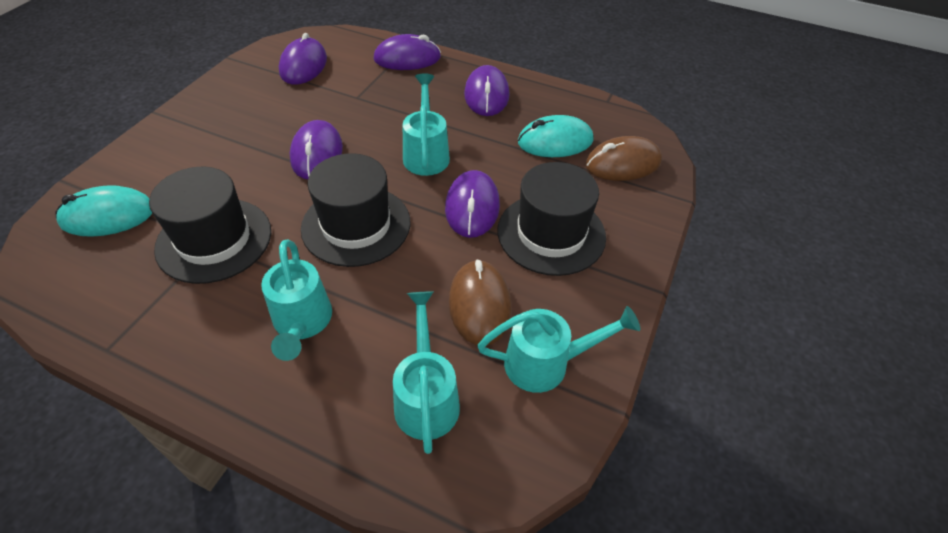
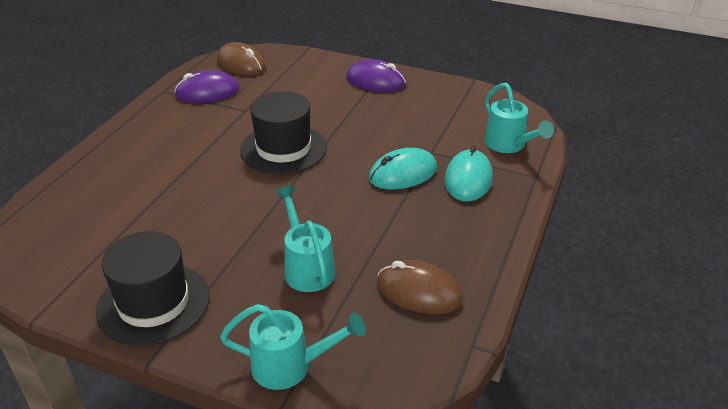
black hat: 3 -> 2
purple mouse: 5 -> 2
turquoise watering can: 4 -> 3

